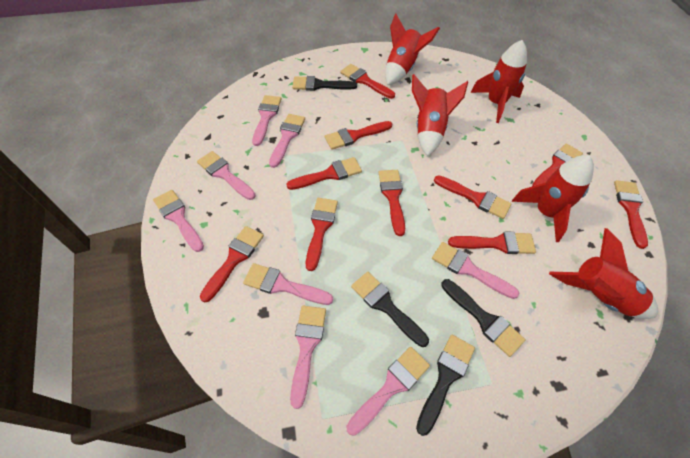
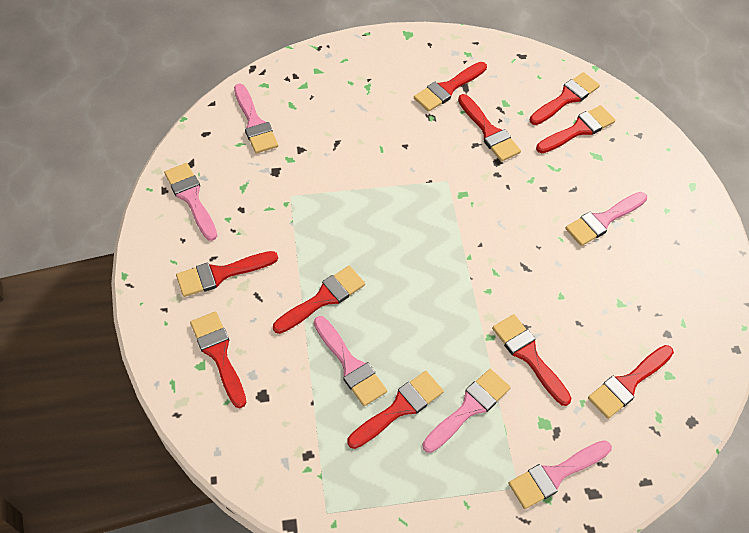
black brush: 4 -> 0
pink brush: 8 -> 6
red rocket: 5 -> 0

